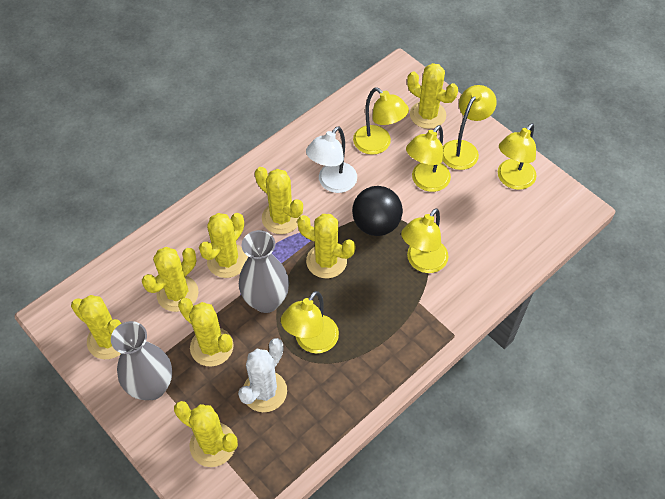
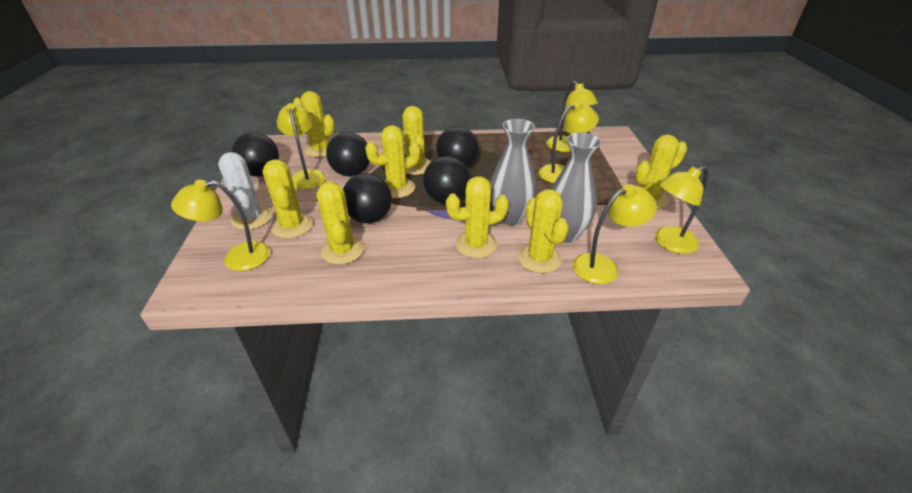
black ball: 1 -> 5
white lamp: 1 -> 0

